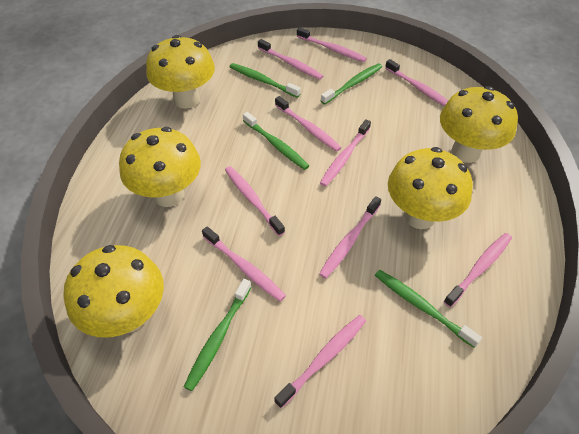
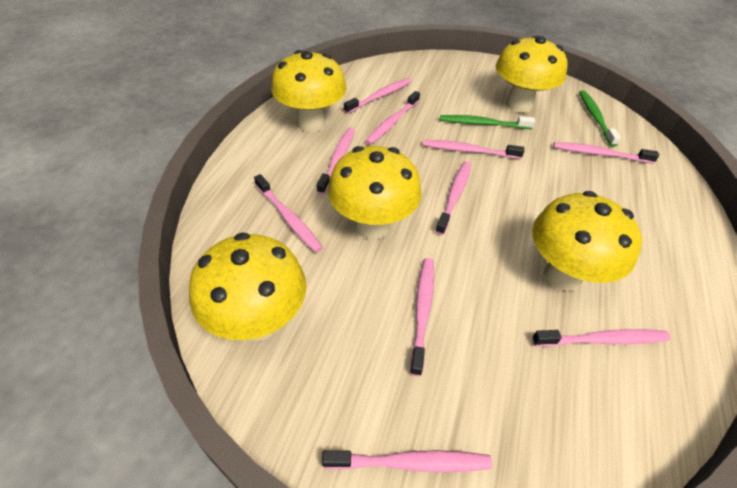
green toothbrush: 5 -> 2

